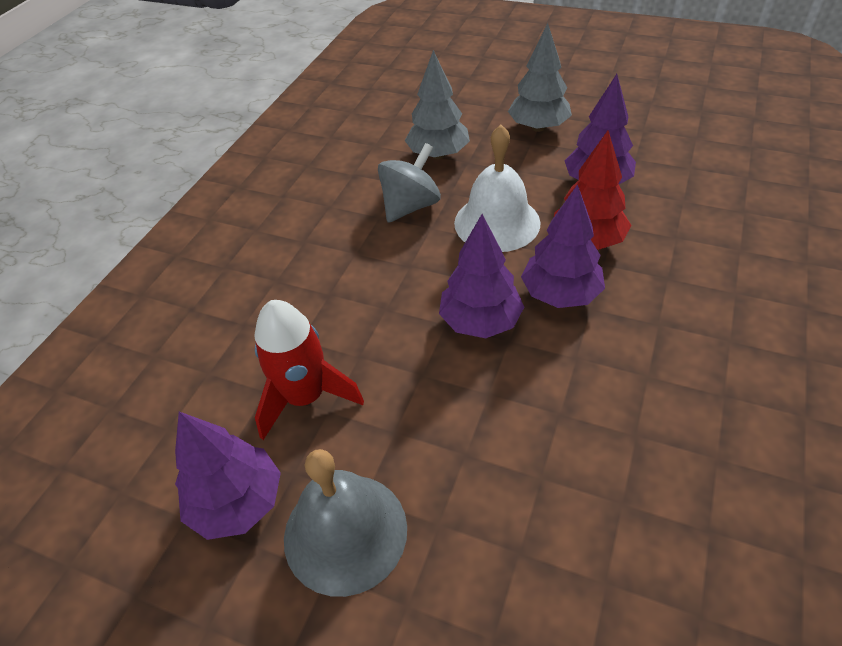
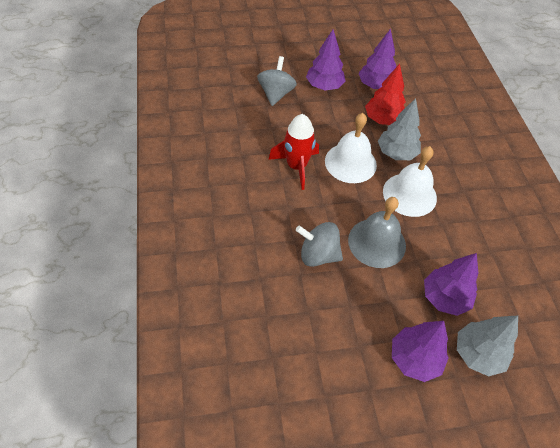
grey spinning top: 1 -> 2
white bell: 1 -> 2

